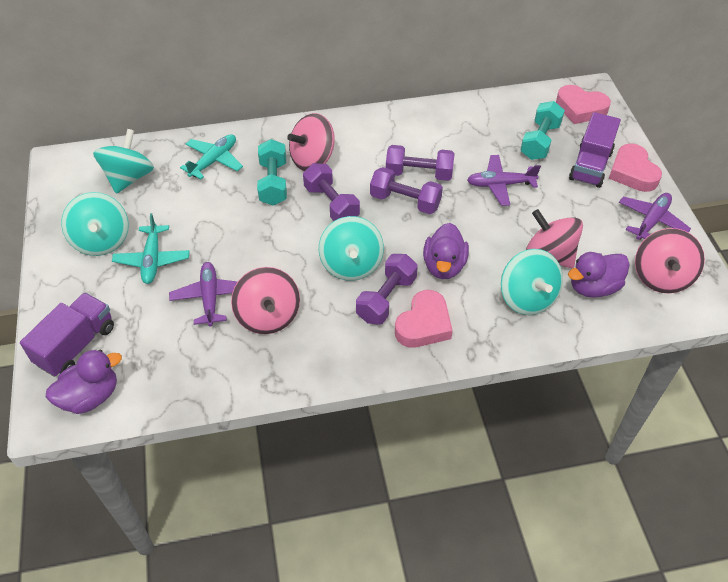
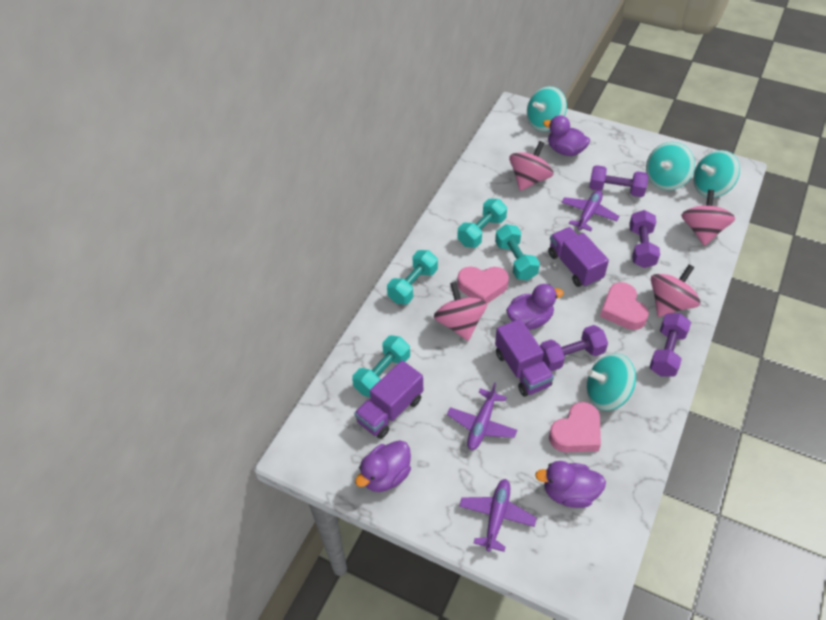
purple duck: 3 -> 4
purple truck: 2 -> 3
turquoise dumbbell: 2 -> 4
turquoise plane: 2 -> 0

